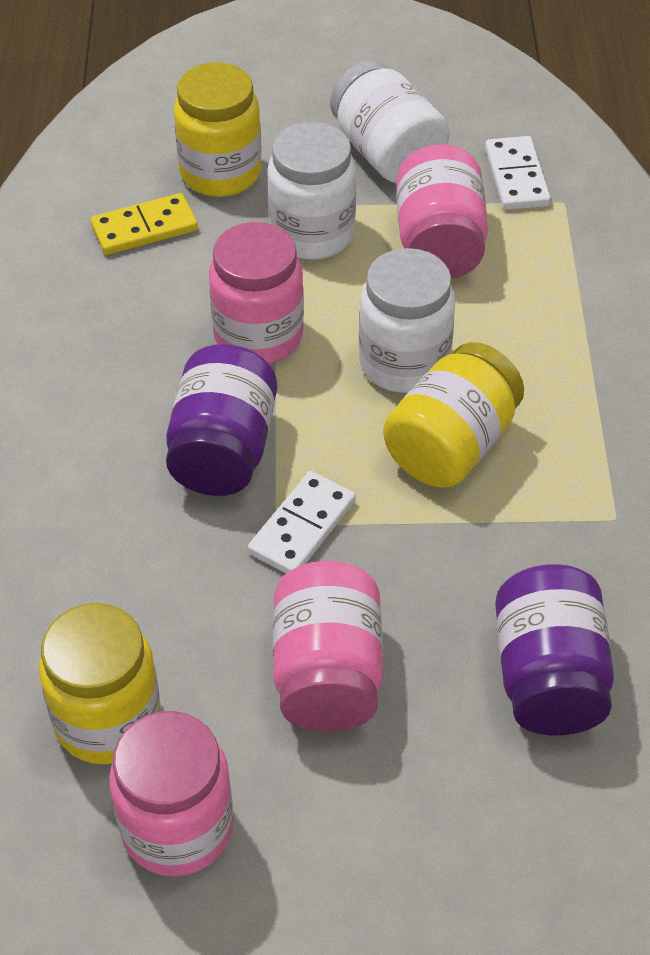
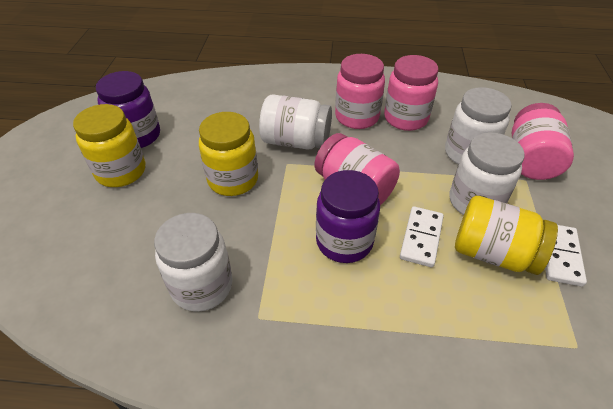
white jar: 3 -> 4
yellow domino: 1 -> 0

